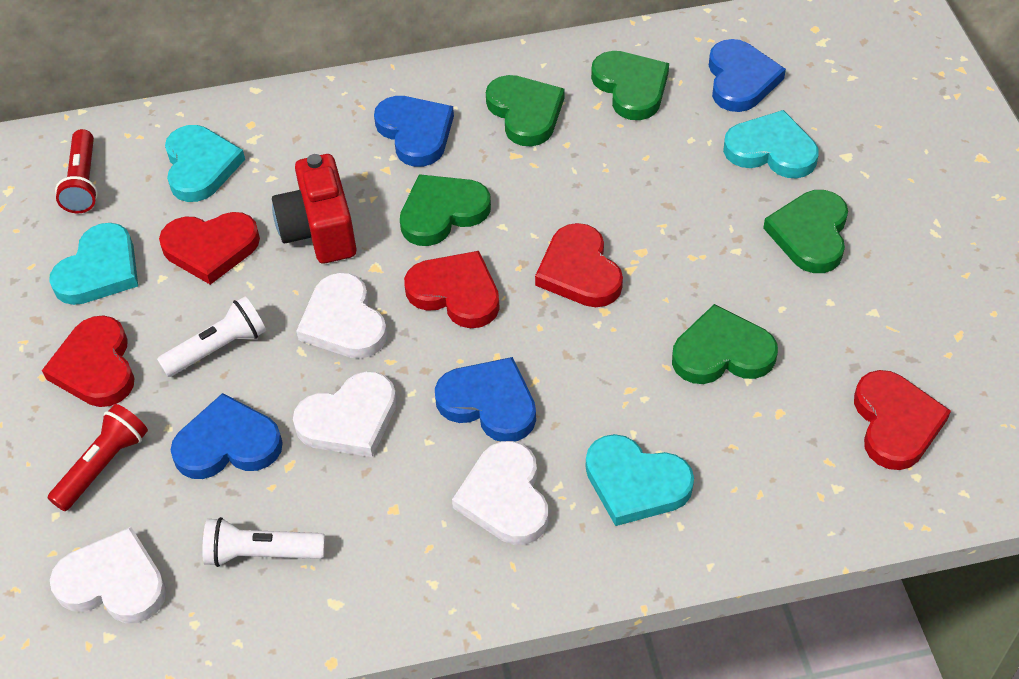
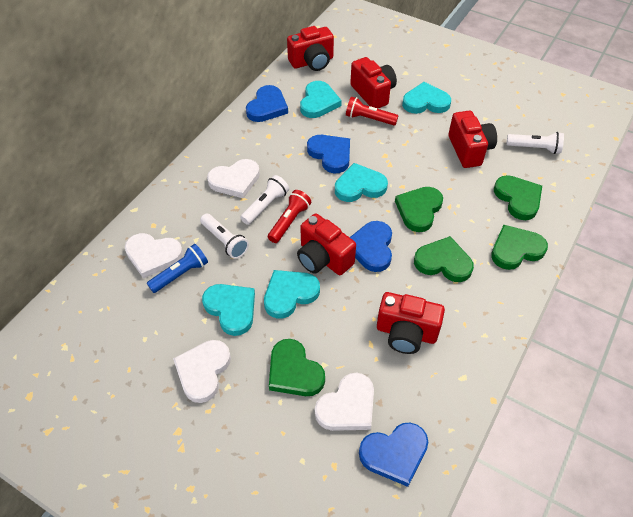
blue flashlight: 0 -> 1
red camera: 1 -> 5
red heart: 5 -> 0
turquoise heart: 4 -> 5
white flashlight: 2 -> 3

